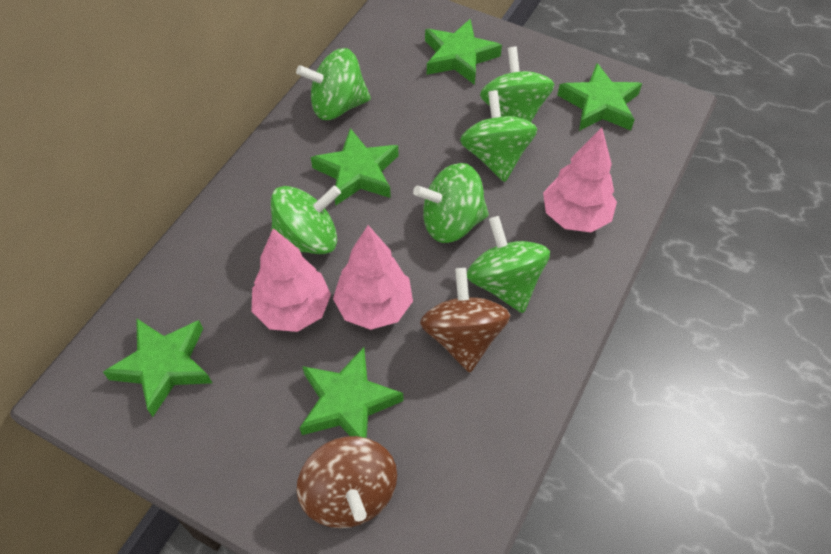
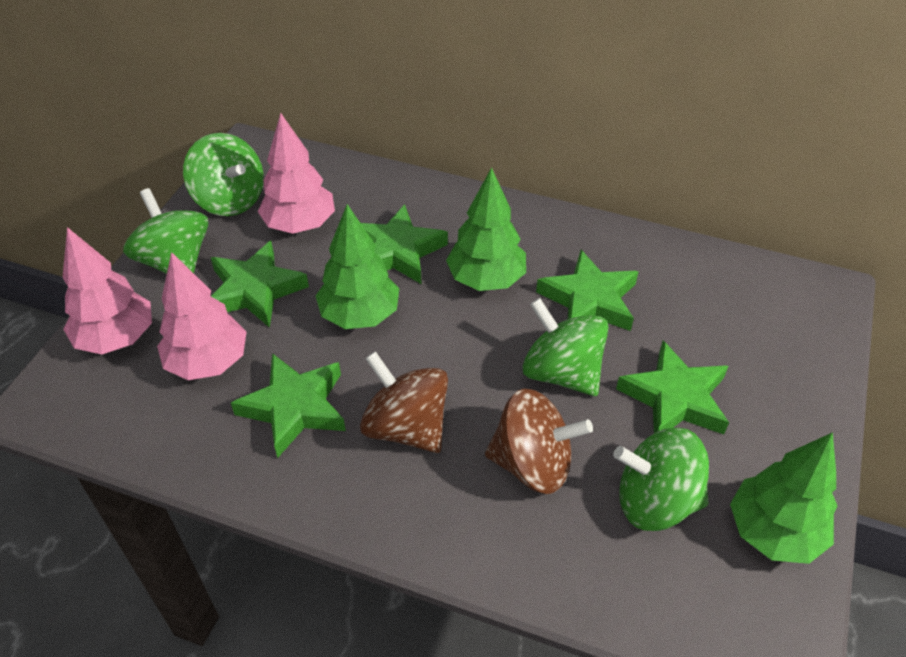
green spinning top: 6 -> 4
green tree: 0 -> 3

